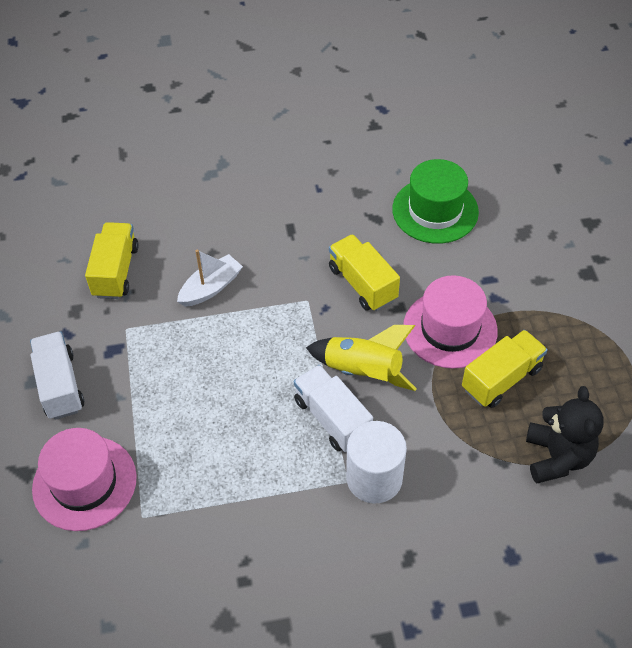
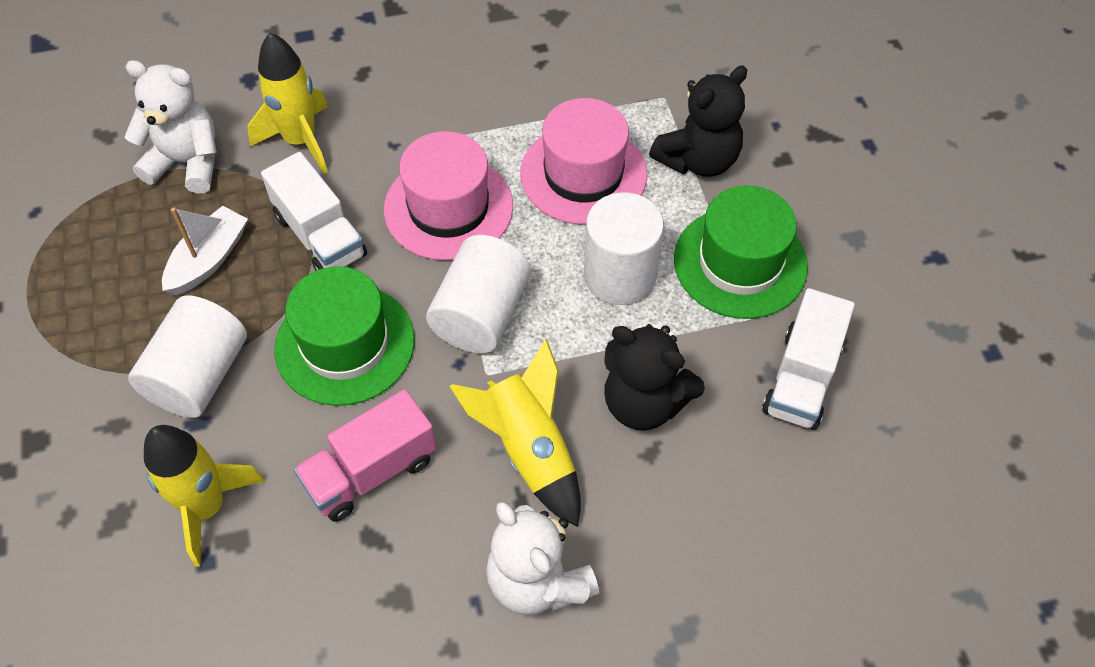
black teddy bear: 1 -> 2
green hat: 1 -> 2
pink truck: 0 -> 1
white cylinder: 1 -> 3
white teddy bear: 0 -> 2
yellow rocket: 1 -> 3
yellow truck: 3 -> 0

